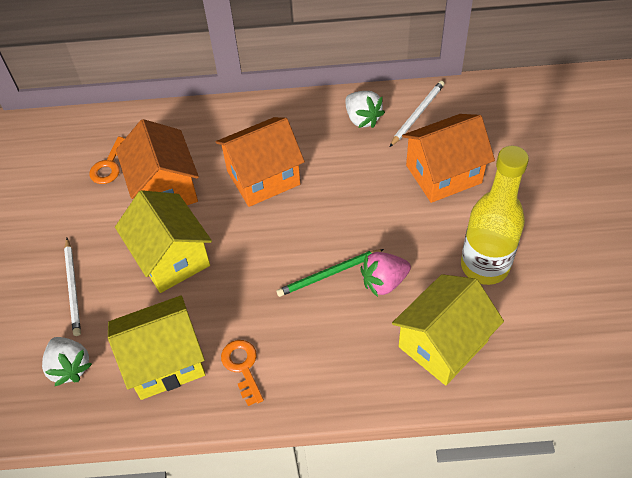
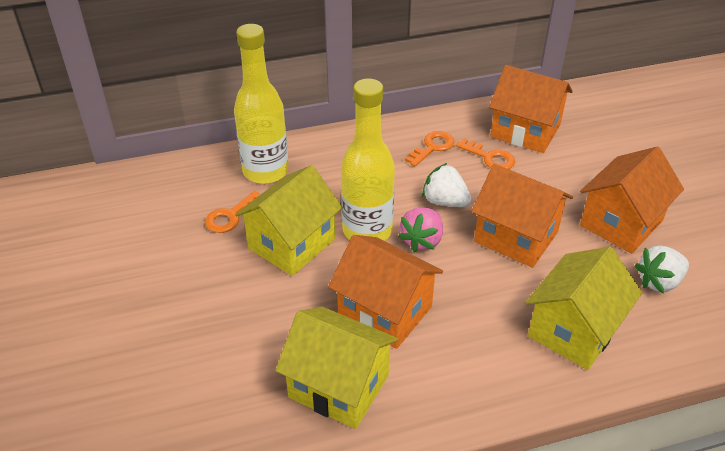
green pencil: 1 -> 0
orange house: 3 -> 4
orange key: 2 -> 3
white pencil: 2 -> 0
yellow bottle: 1 -> 2

